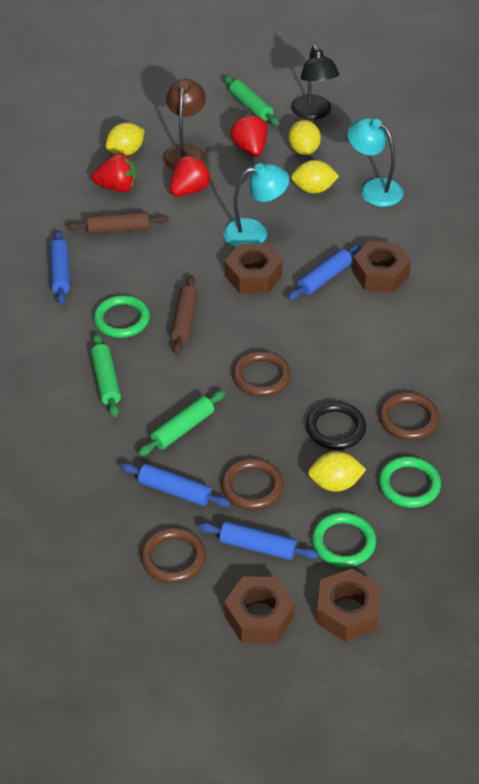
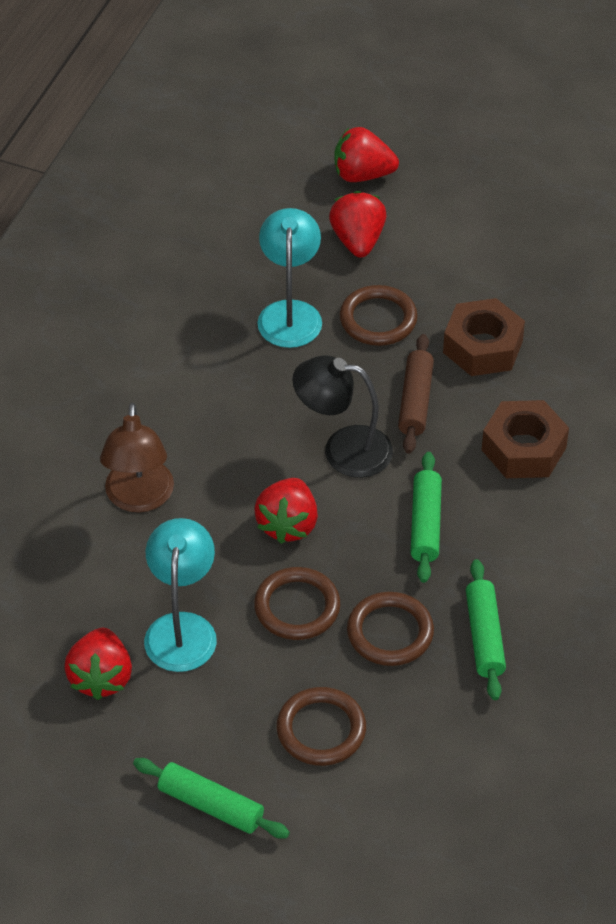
black ring: 1 -> 0
blue rolling pin: 4 -> 0
brown nut: 4 -> 2
brown rolling pin: 2 -> 1
green ring: 3 -> 0
red strawberry: 3 -> 4
yellow lemon: 4 -> 0

